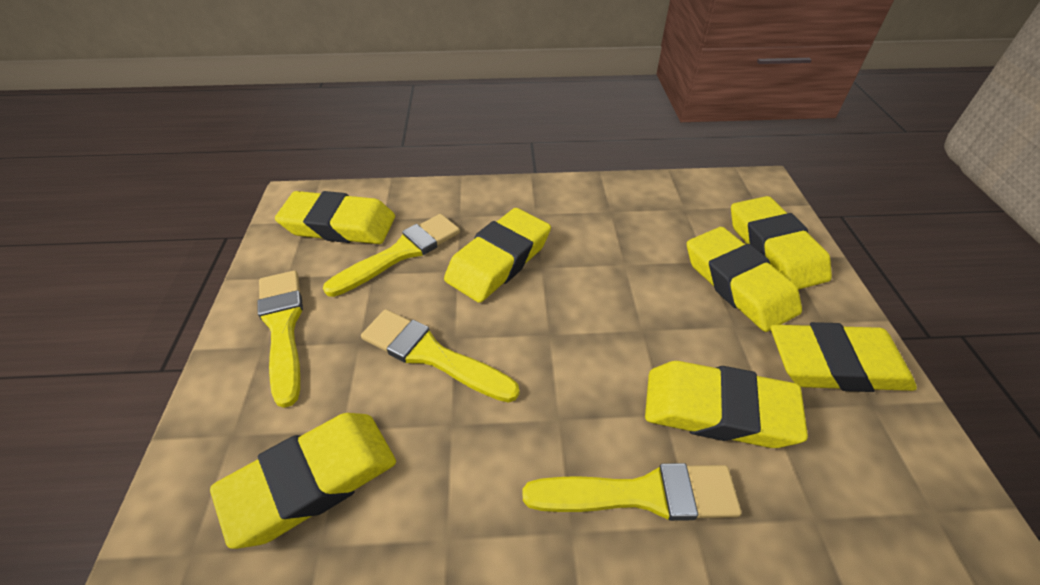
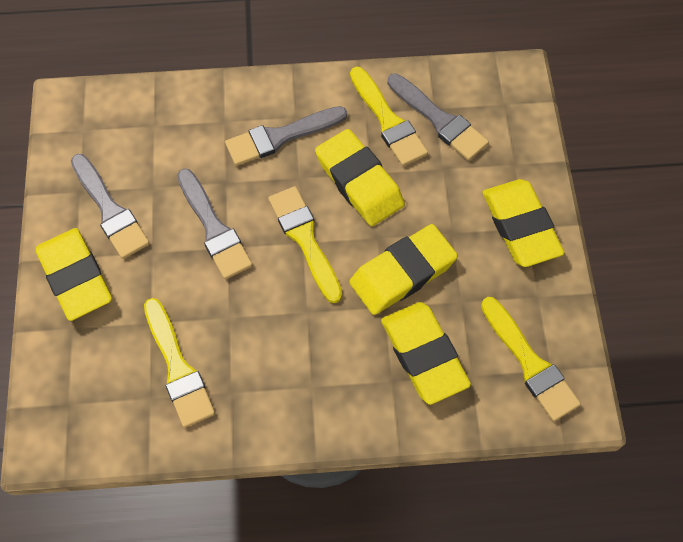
grey brush: 0 -> 4
yellow eraser: 7 -> 5

